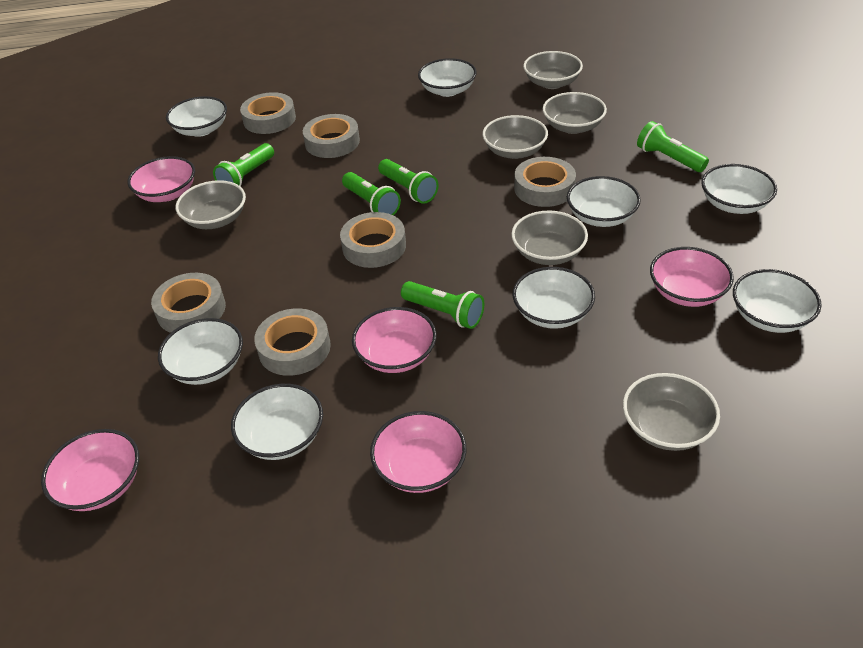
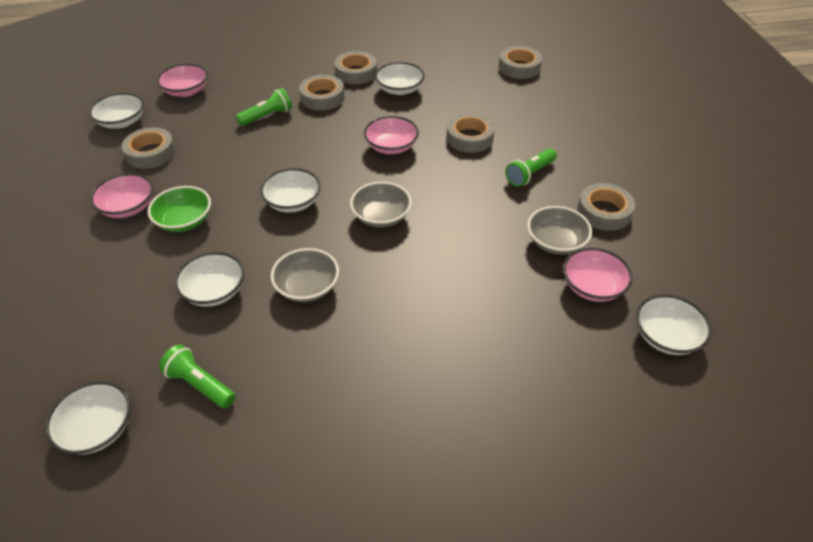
green bowl: 0 -> 1
green flashlight: 5 -> 3
grey bowl: 6 -> 3
pink bowl: 5 -> 4
white bowl: 8 -> 6

